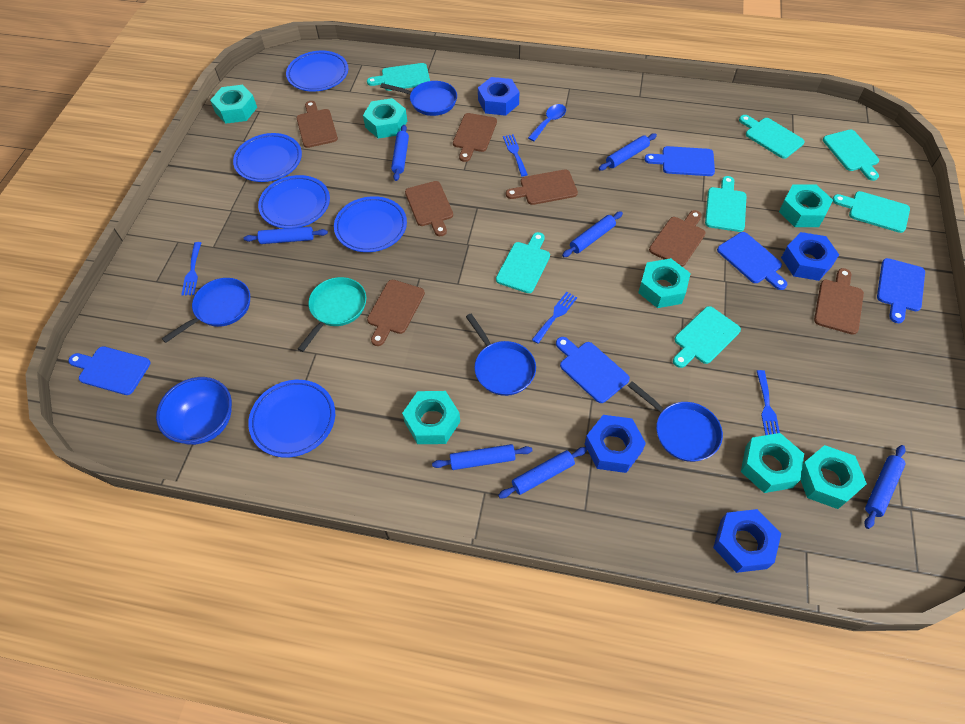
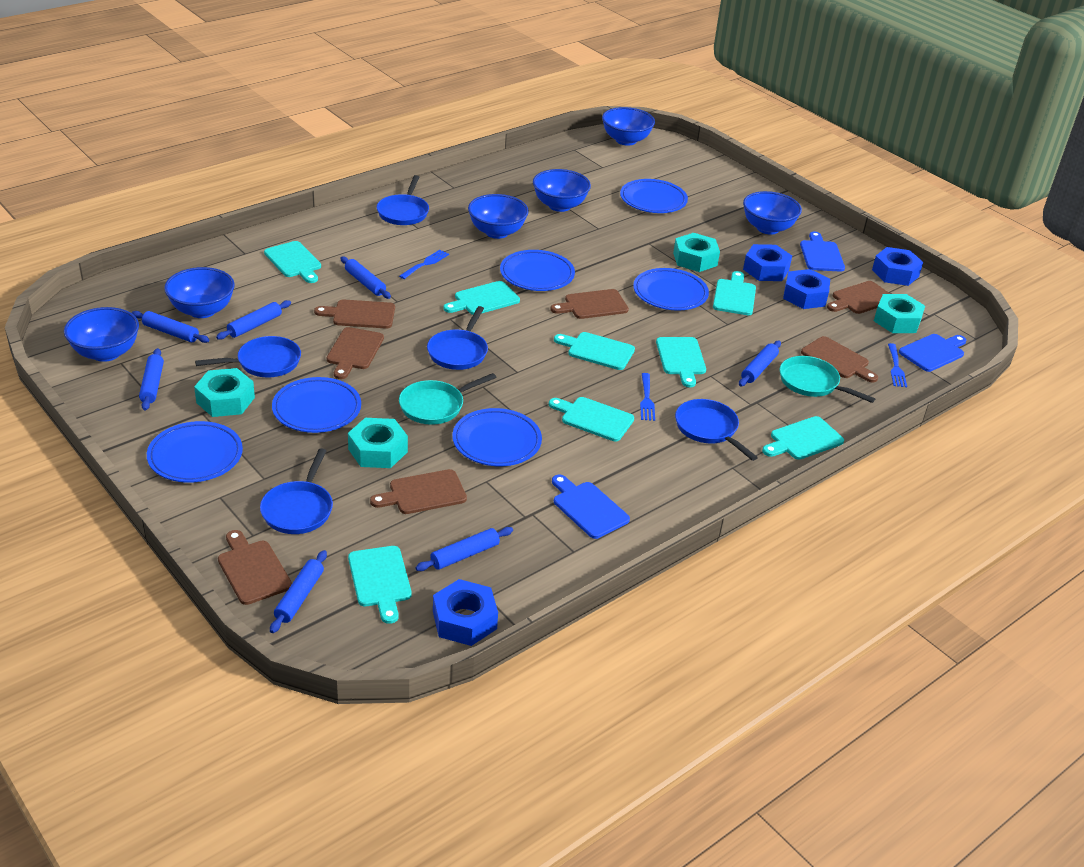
blue bowl: 1 -> 6
blue cutting board: 5 -> 3
blue fork: 4 -> 3
blue pan: 4 -> 5
blue plate: 5 -> 6
blue spoon: 1 -> 0
turquoise cutting board: 7 -> 8
turquoise nut: 7 -> 4
turquoise pan: 1 -> 2

